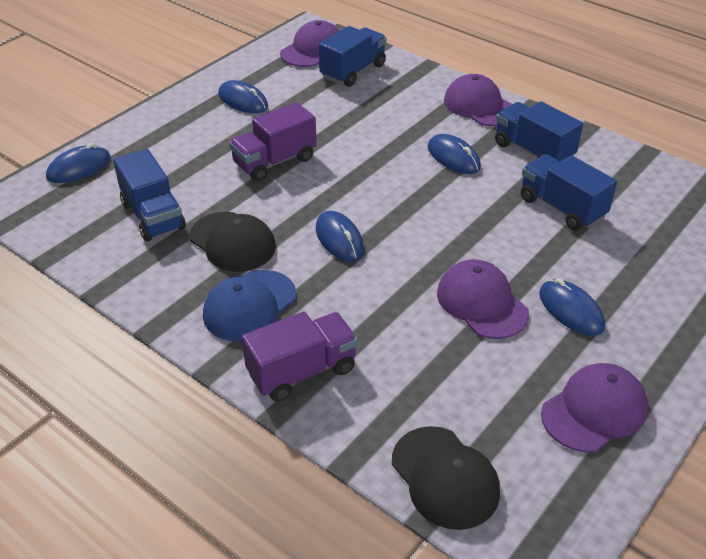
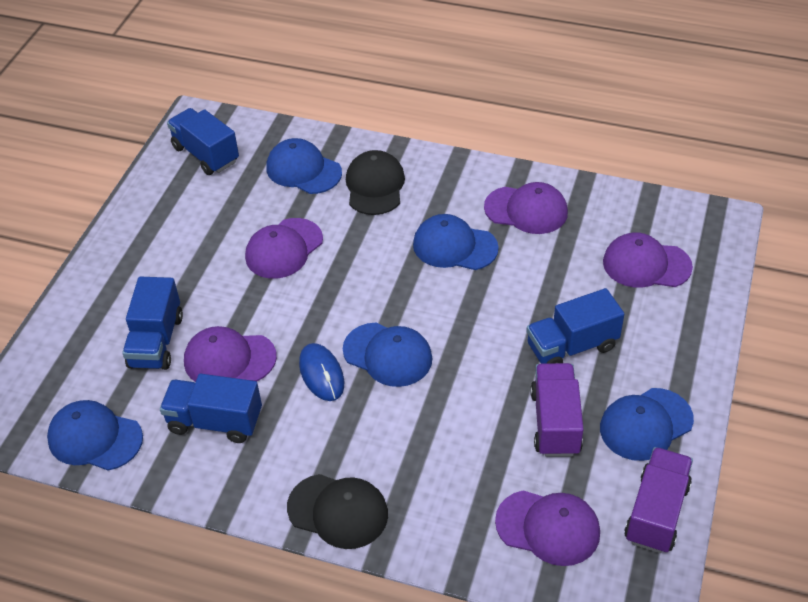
blue cap: 1 -> 5
blue mouse: 5 -> 1
purple cap: 4 -> 5

